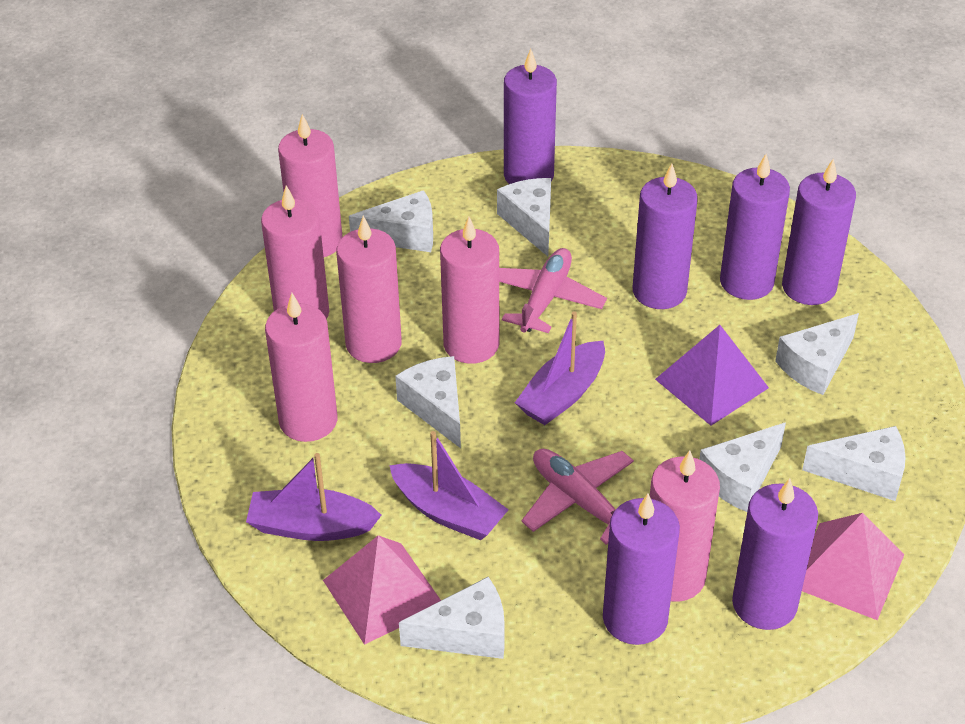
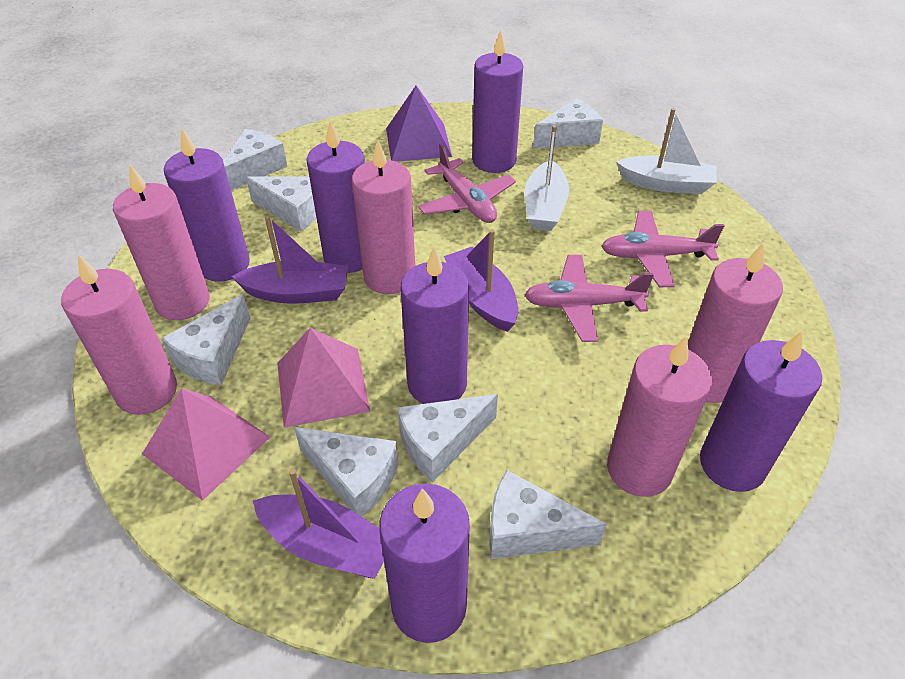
pink candle: 6 -> 5
pink plane: 2 -> 3
white boat: 0 -> 2

